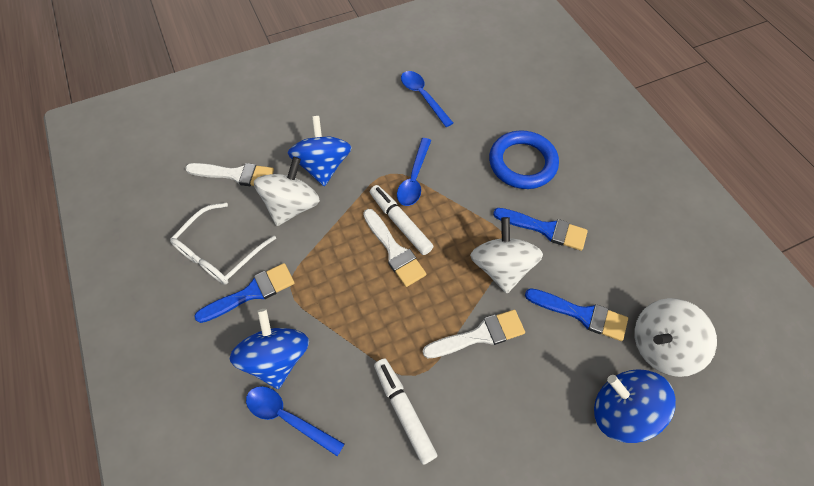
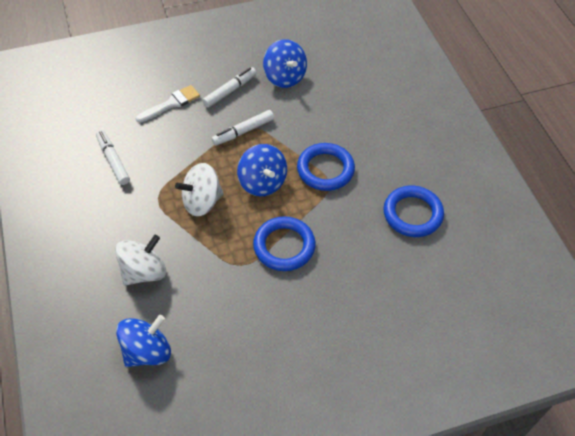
blue brush: 3 -> 0
blue ring: 1 -> 3
blue spoon: 3 -> 0
white brush: 3 -> 1
white glasses: 1 -> 0
white marker: 2 -> 3
white spinning top: 3 -> 2

